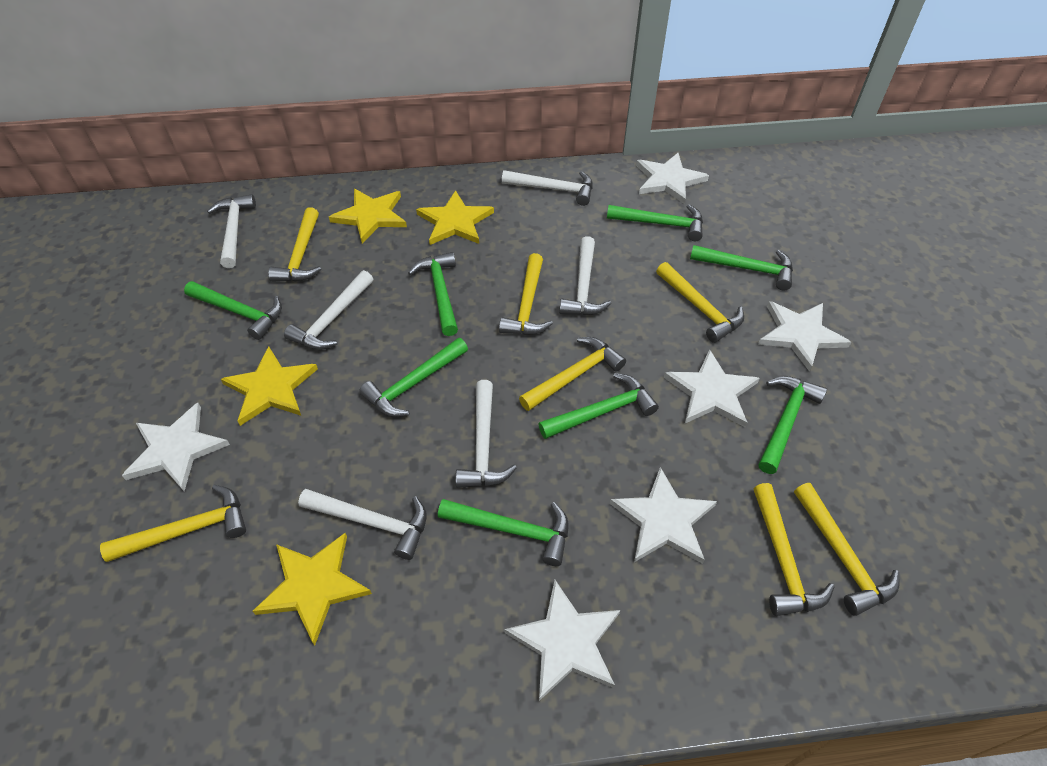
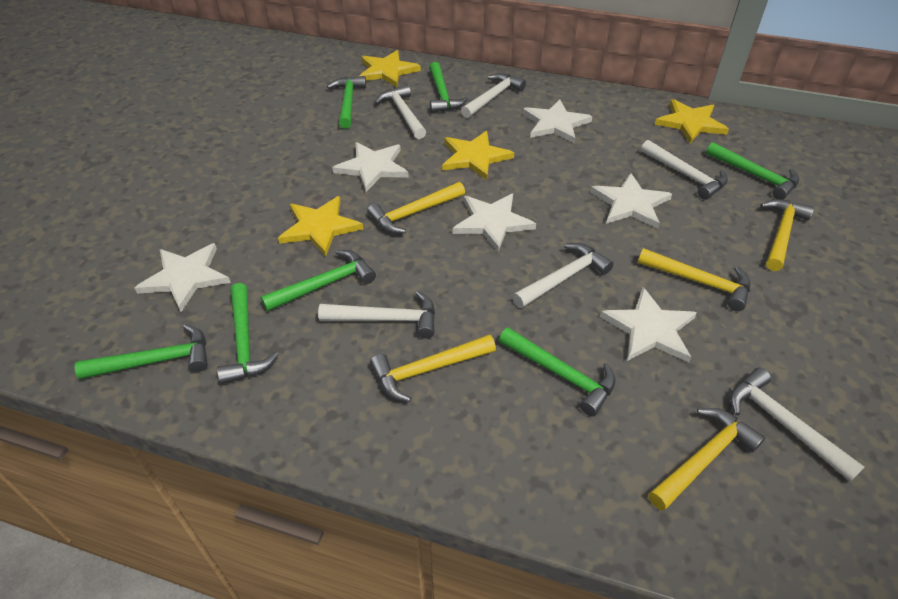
green hammer: 8 -> 7
yellow hammer: 7 -> 5

